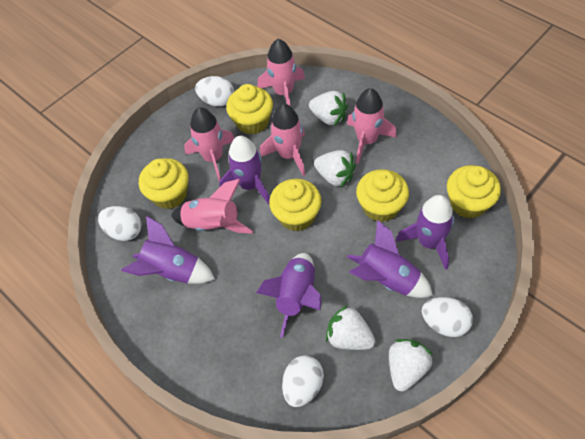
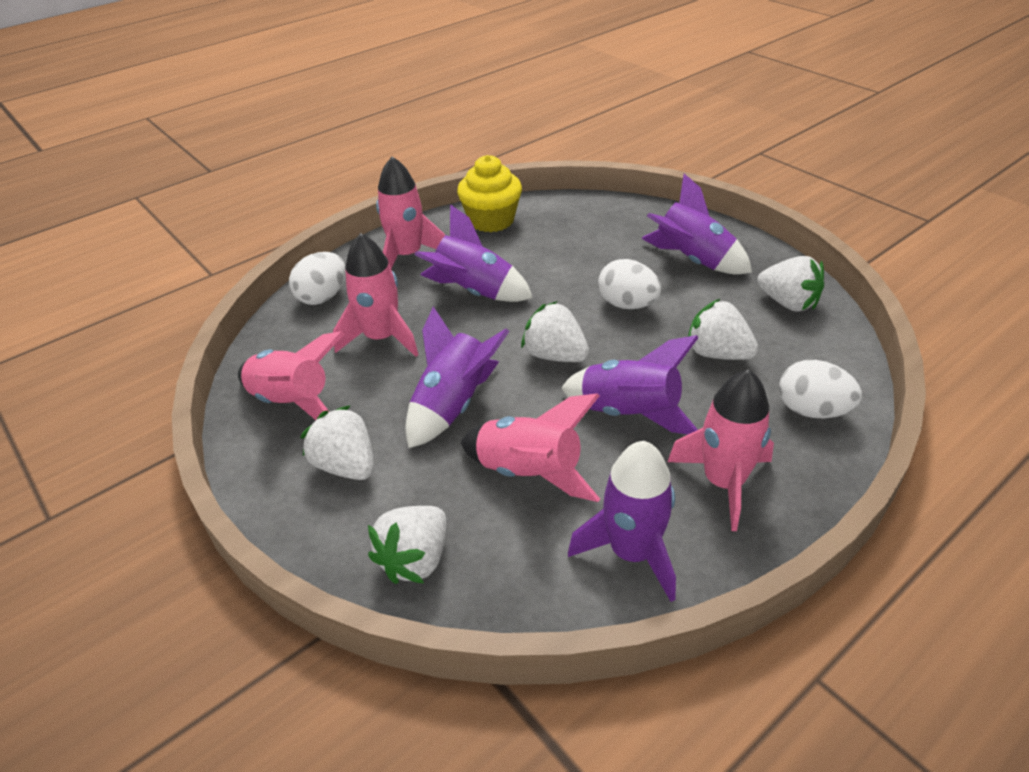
white egg: 4 -> 3
white strawberry: 4 -> 5
yellow cupcake: 5 -> 1

